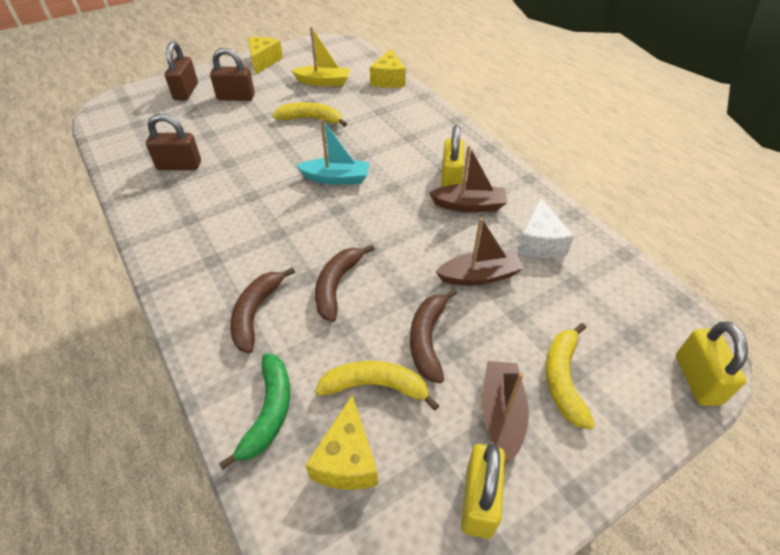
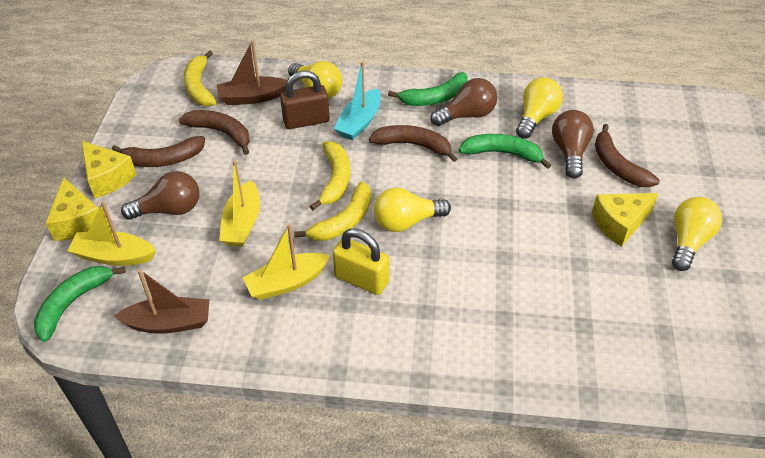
brown banana: 3 -> 4
brown boat: 3 -> 2
brown light bulb: 0 -> 3
brown padlock: 3 -> 1
green banana: 1 -> 3
white cheese: 1 -> 0
yellow boat: 1 -> 3
yellow light bulb: 0 -> 4
yellow padlock: 3 -> 1

